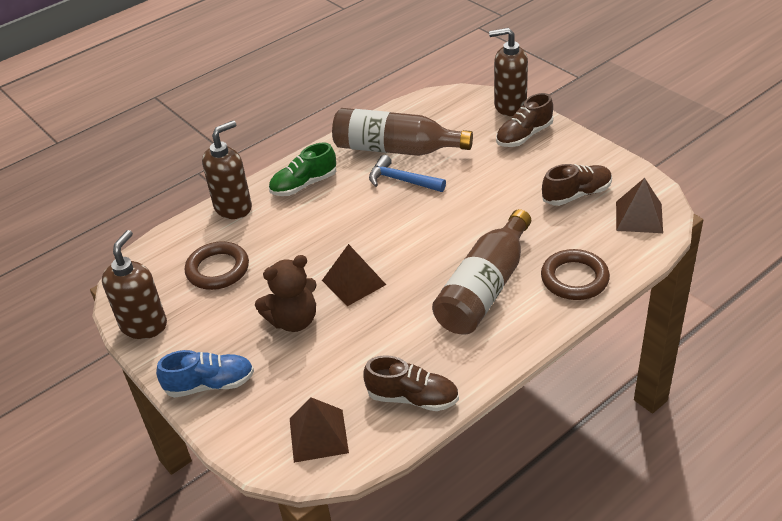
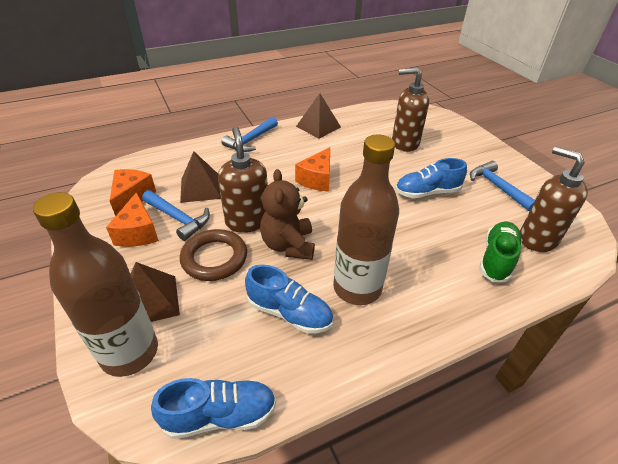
blue hammer: 1 -> 3
blue shoe: 1 -> 3
brown ring: 2 -> 1
brown shoe: 3 -> 0
orange cheese: 0 -> 3

